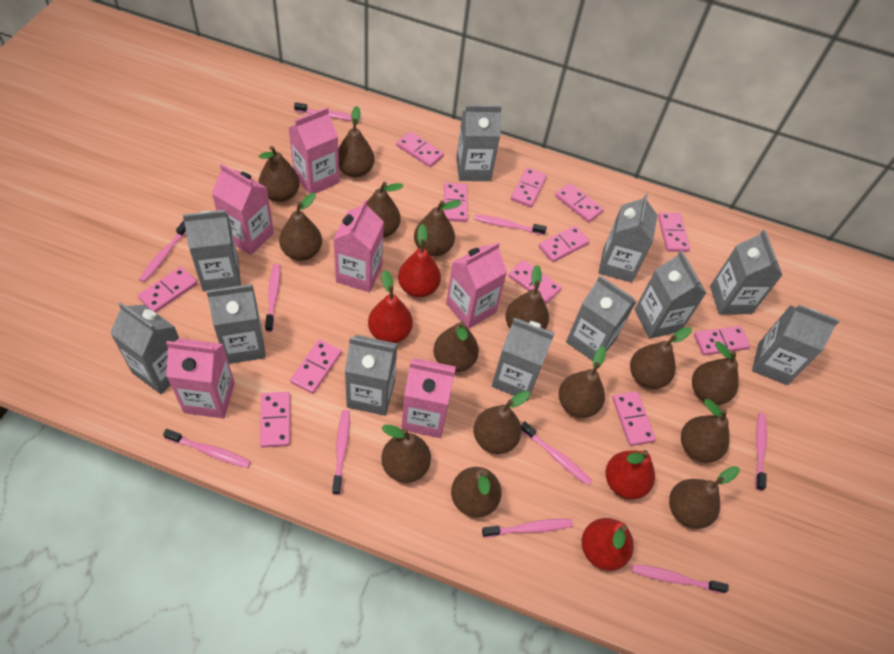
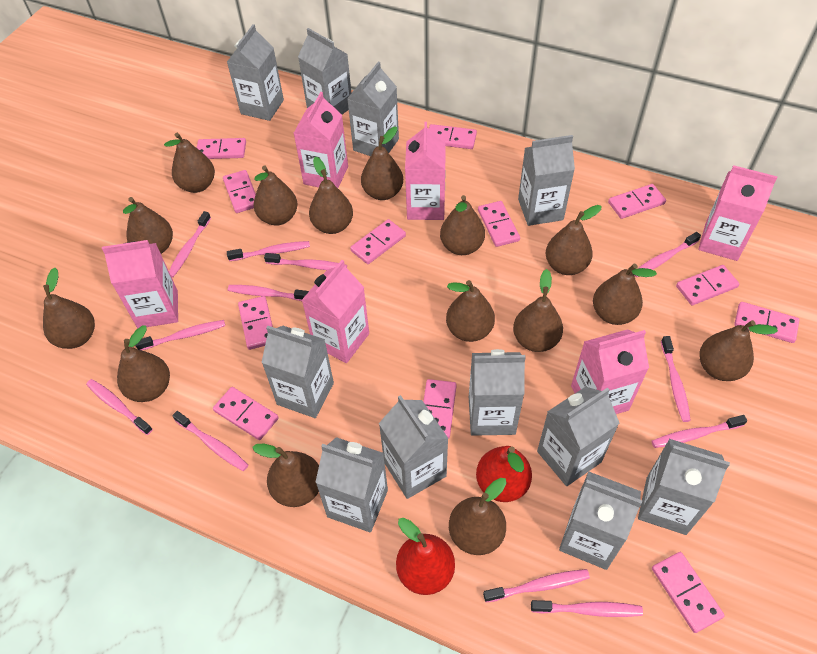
pink toothbrush: 10 -> 12
red pear: 4 -> 2

